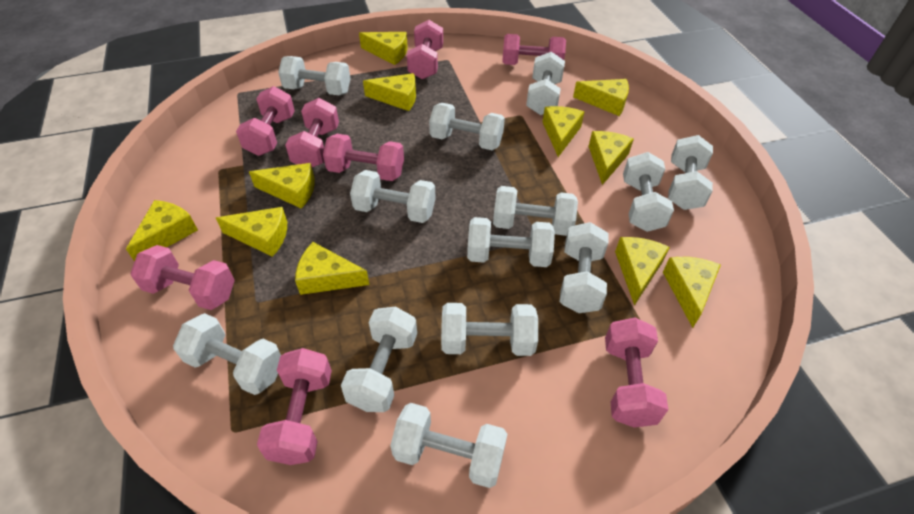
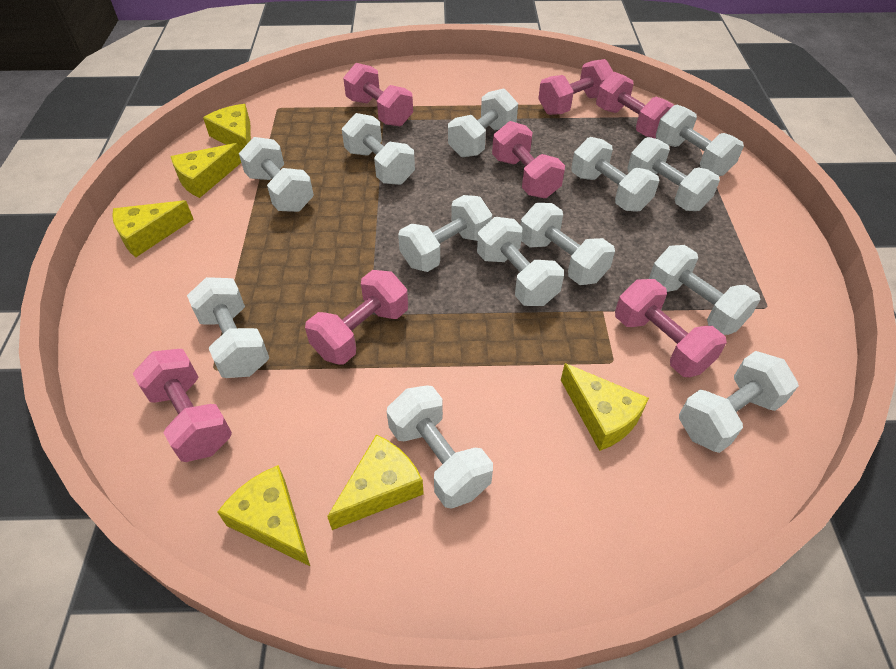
pink dumbbell: 8 -> 7
yellow cheese: 11 -> 6

